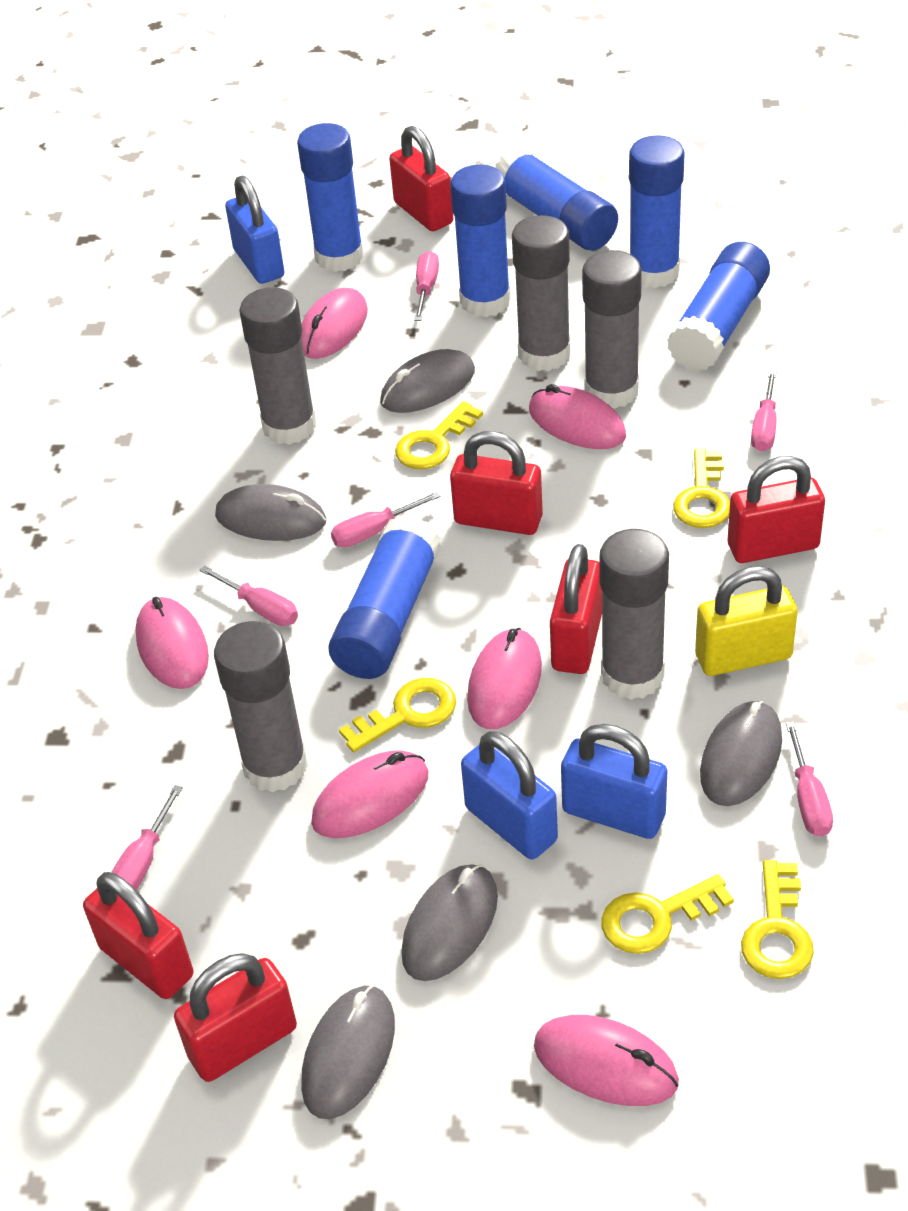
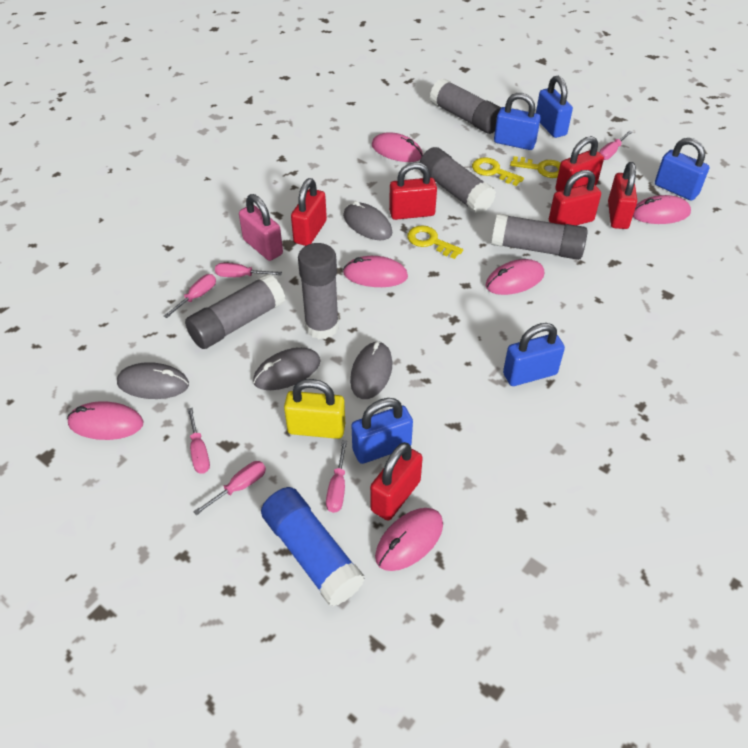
blue glue stick: 6 -> 1
blue padlock: 3 -> 5
grey mouse: 5 -> 4
pink padlock: 0 -> 1
yellow key: 5 -> 3

